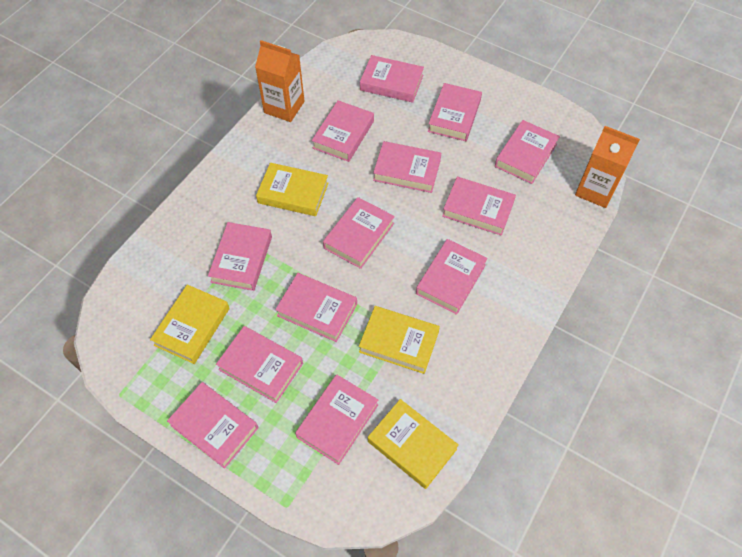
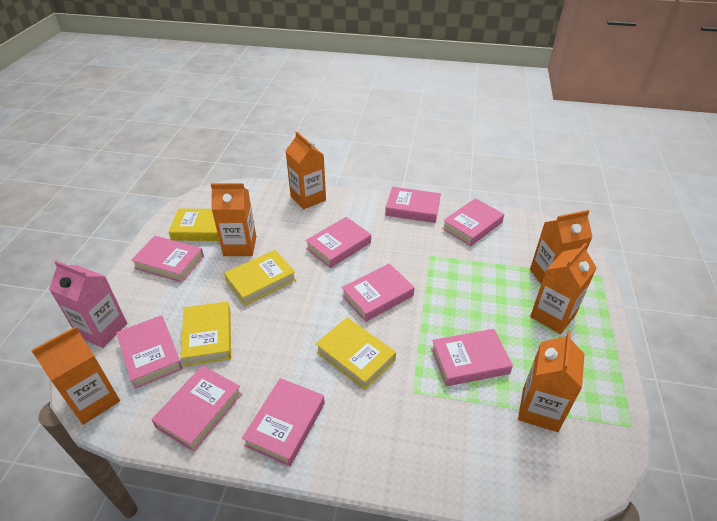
orange carton: 2 -> 6
pink book: 13 -> 9
pink carton: 0 -> 1

